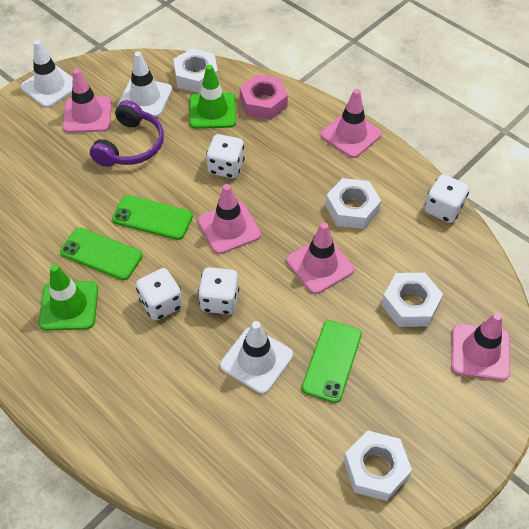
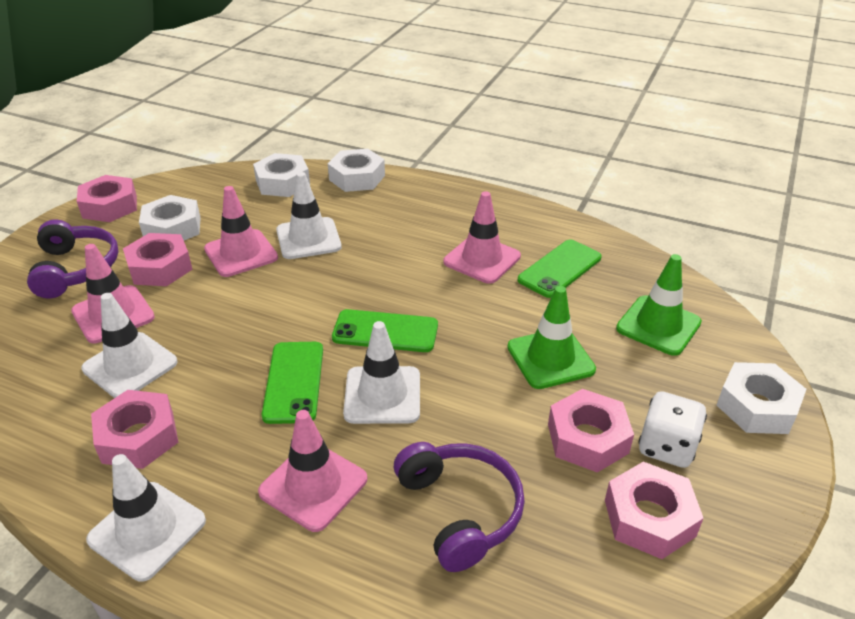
pink nut: 1 -> 5
pink traffic cone: 5 -> 4
purple headphones: 1 -> 2
white dice: 4 -> 1
white traffic cone: 3 -> 4

